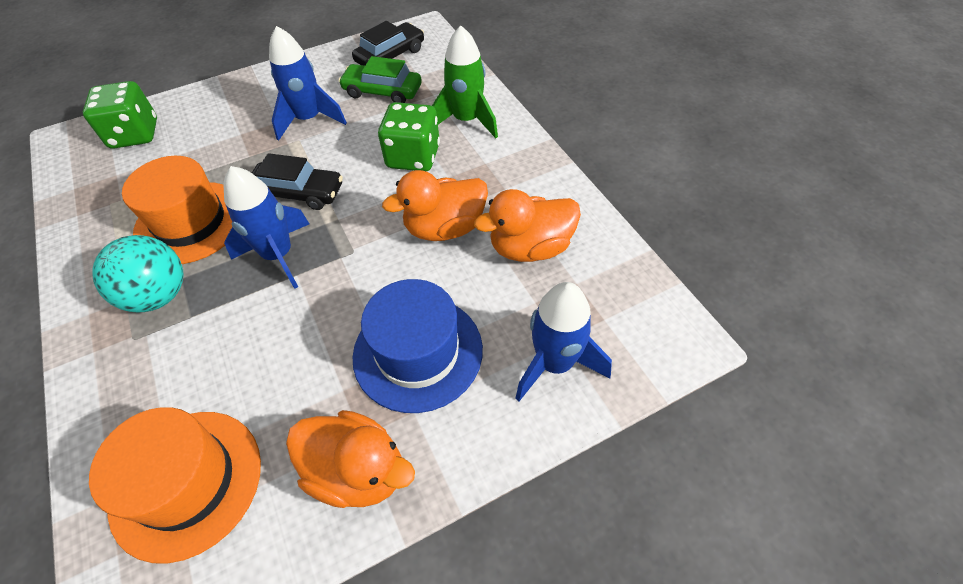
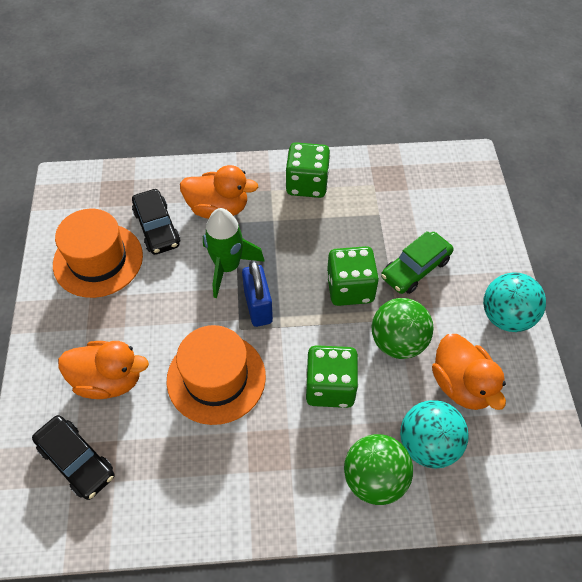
blue hat: 1 -> 0
blue padlock: 0 -> 1
blue rocket: 3 -> 0
green ball: 0 -> 2
green dice: 2 -> 3
turquoise ball: 1 -> 2

